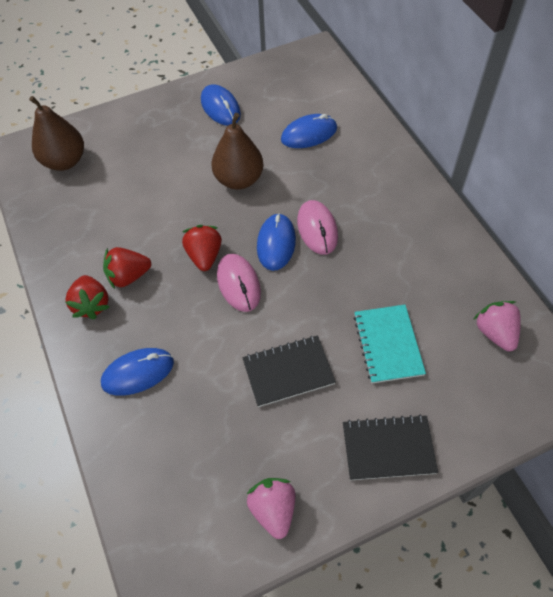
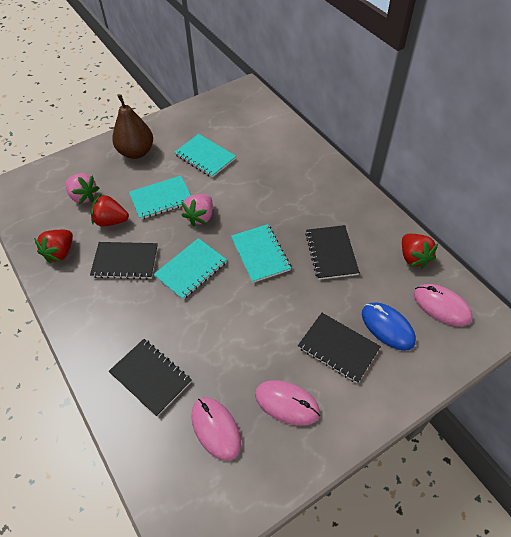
black notebook: 2 -> 4
blue mouse: 4 -> 1
brown pear: 2 -> 1
pink mouse: 2 -> 3
turquoise notebook: 1 -> 4

